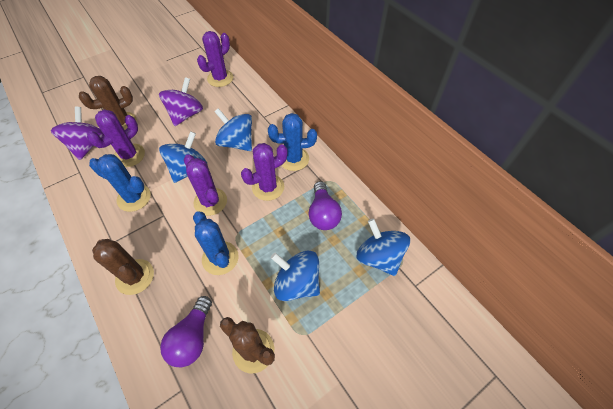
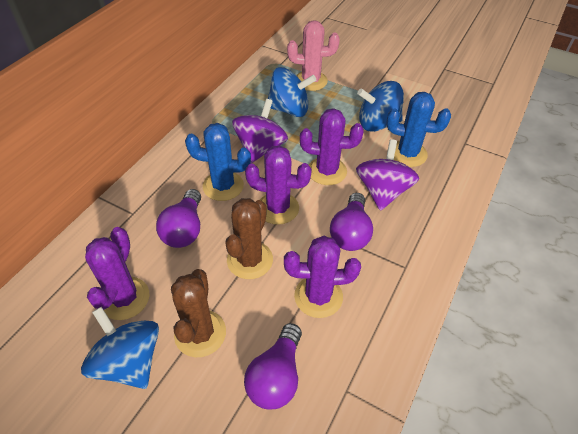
blue cactus: 3 -> 2
blue spinning top: 4 -> 3
brown cactus: 3 -> 2
pink cactus: 0 -> 1
purple light bulb: 2 -> 3

